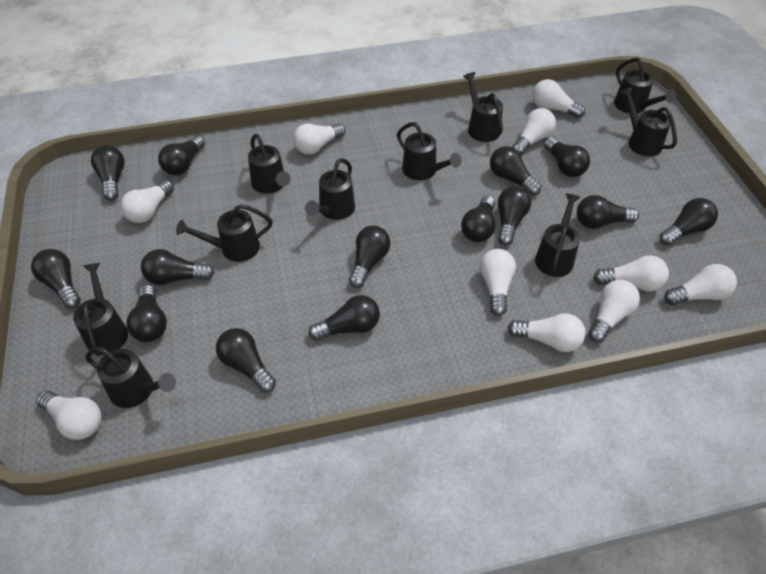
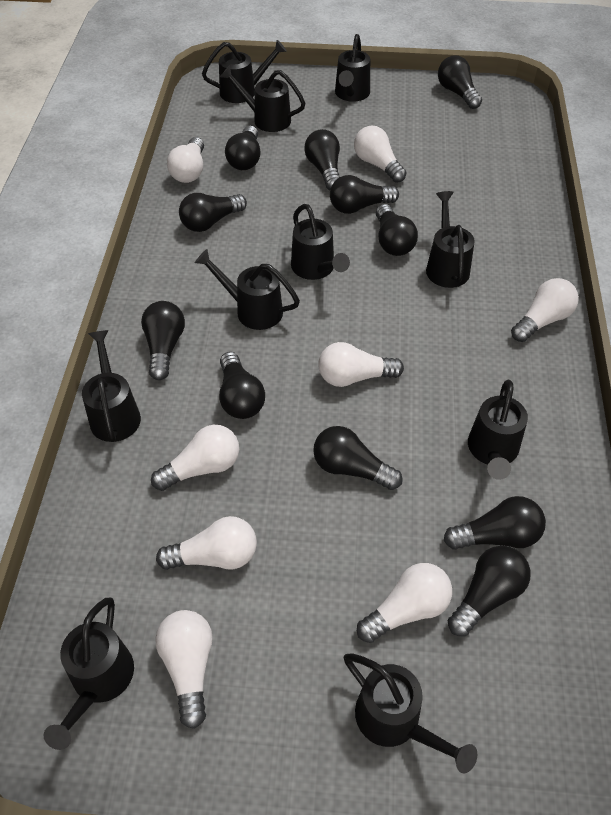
black light bulb: 14 -> 11
white light bulb: 10 -> 8

